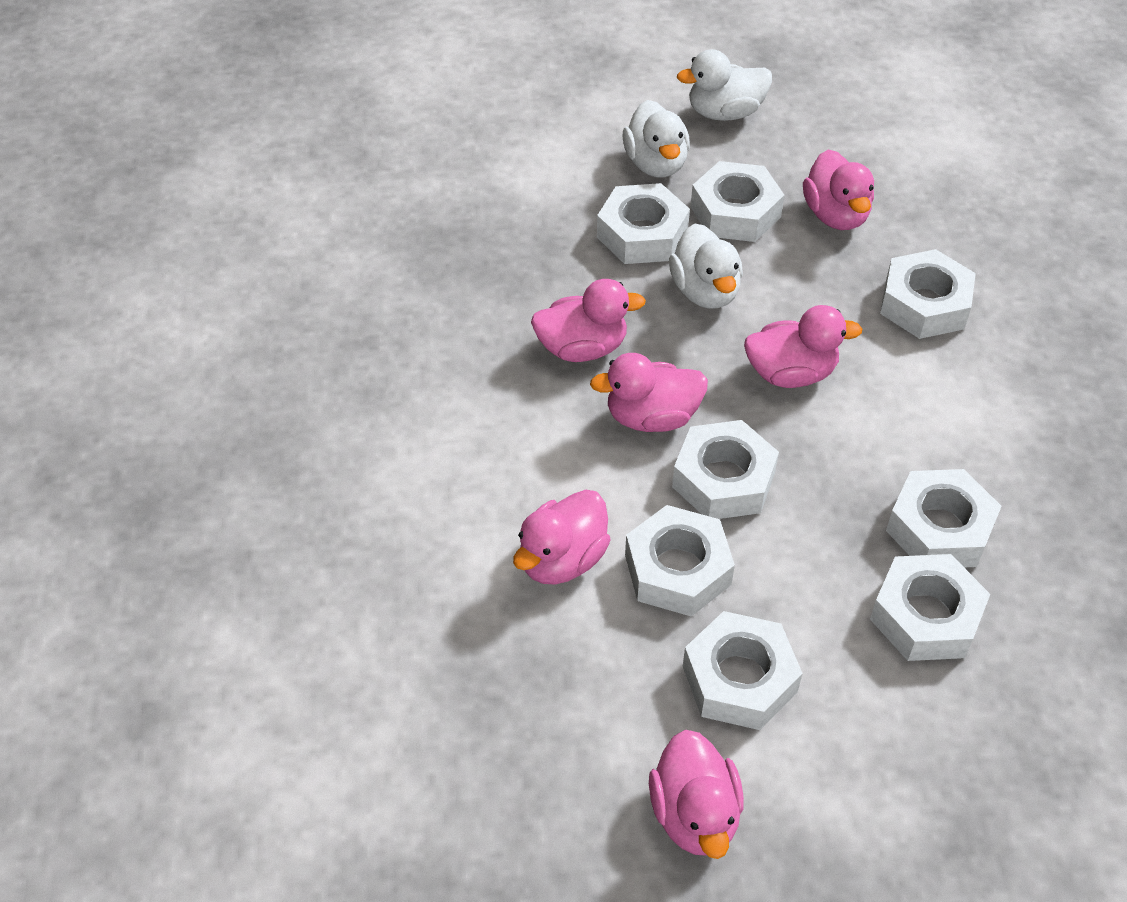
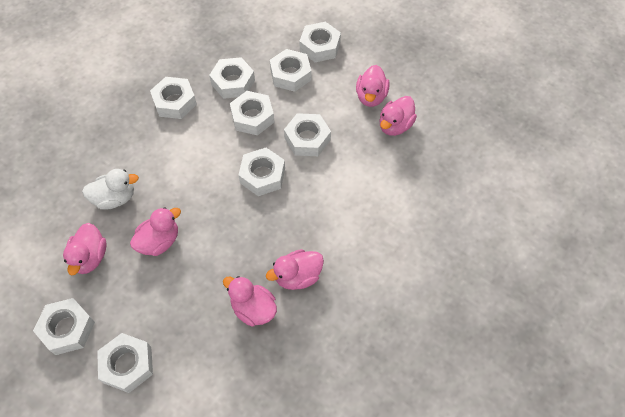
white duck: 3 -> 1
white nut: 8 -> 9

